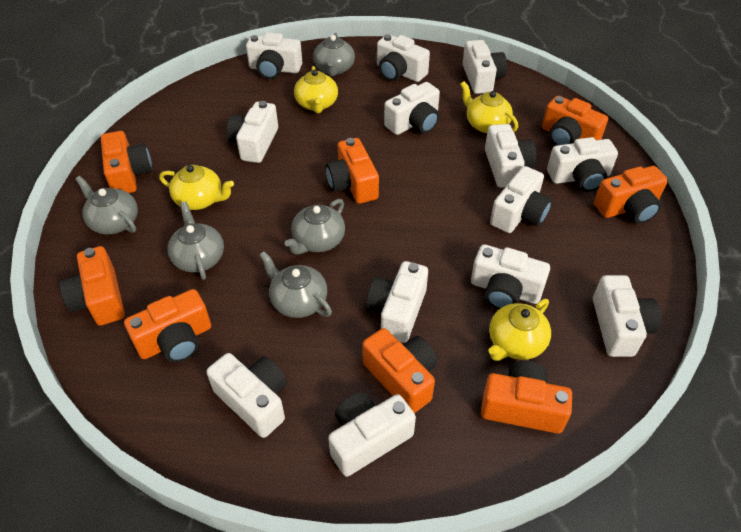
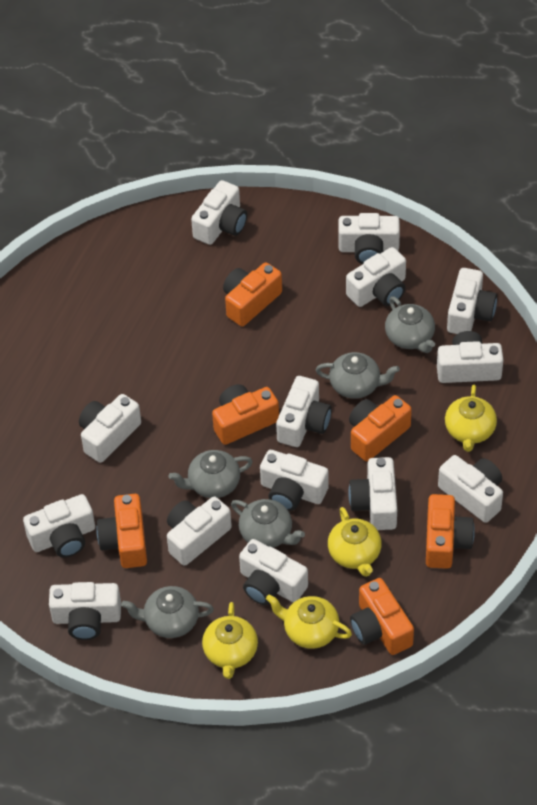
orange camera: 8 -> 6
white camera: 13 -> 14

